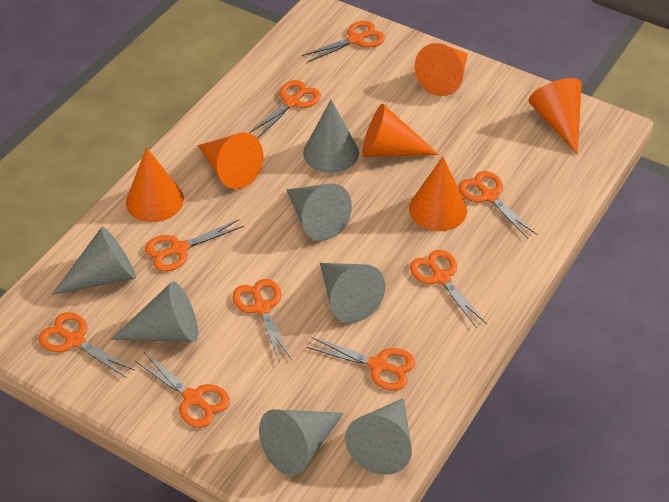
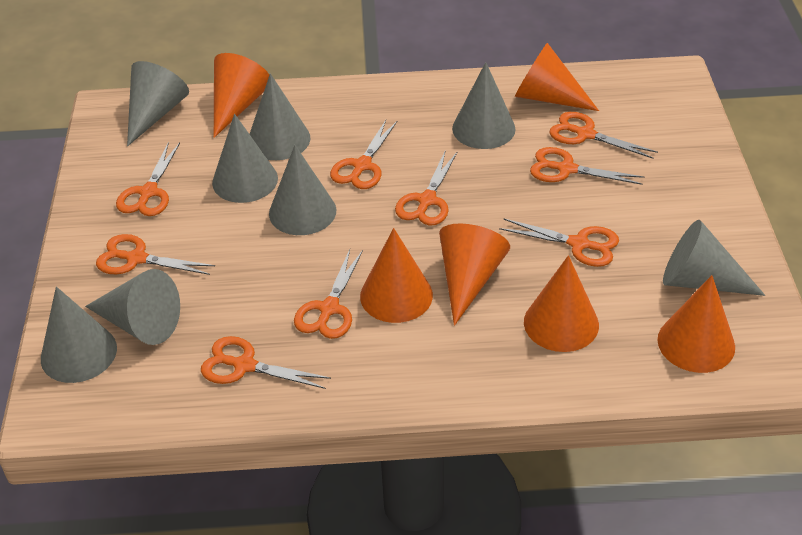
grey cone: 7 -> 8

